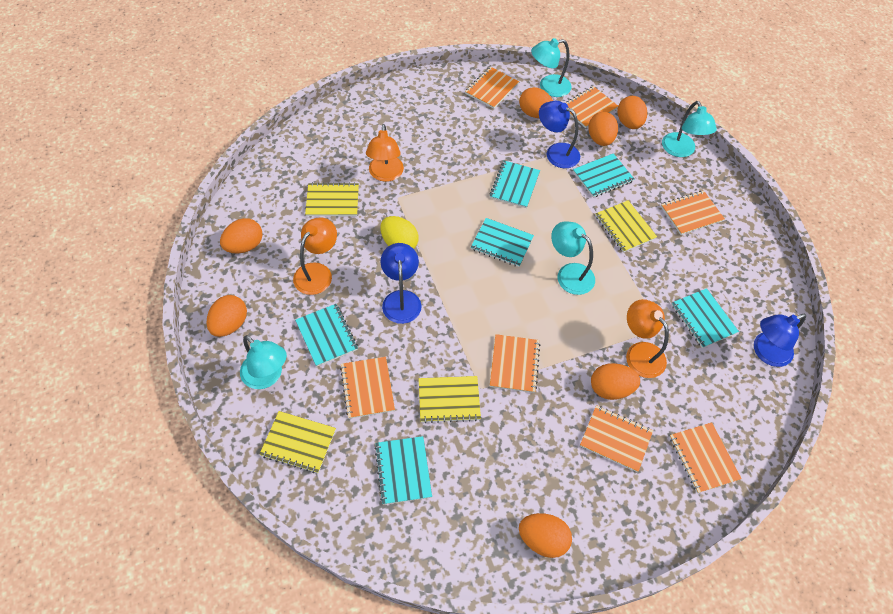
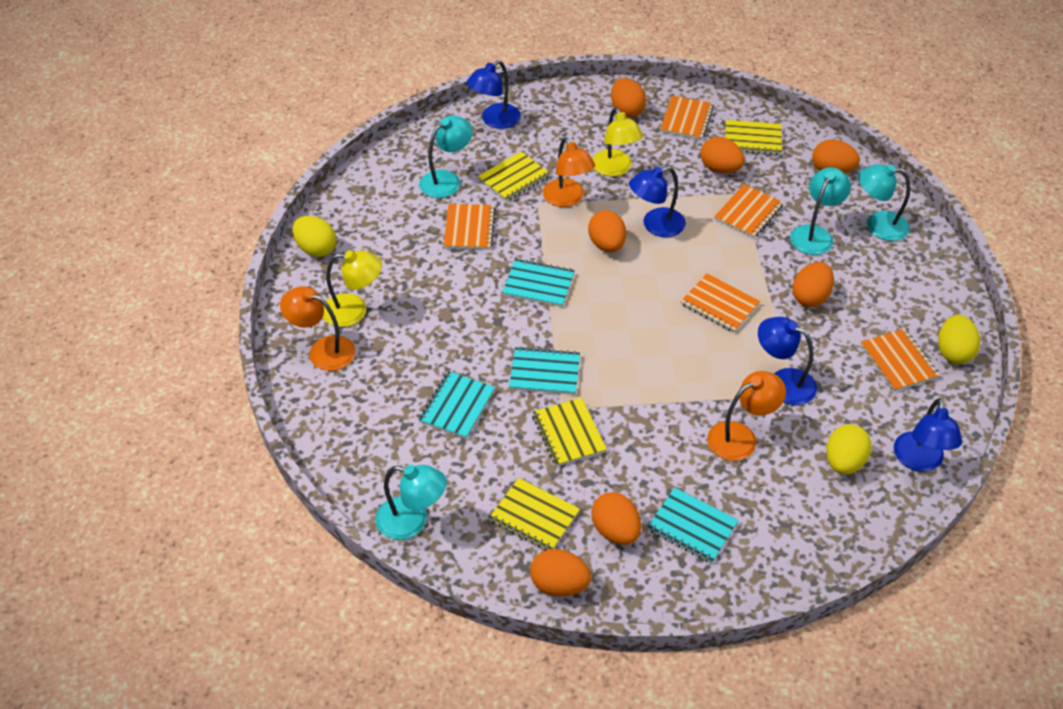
blue lamp: 3 -> 4
orange notebook: 7 -> 5
turquoise notebook: 6 -> 4
yellow egg: 1 -> 3
yellow lamp: 0 -> 2

